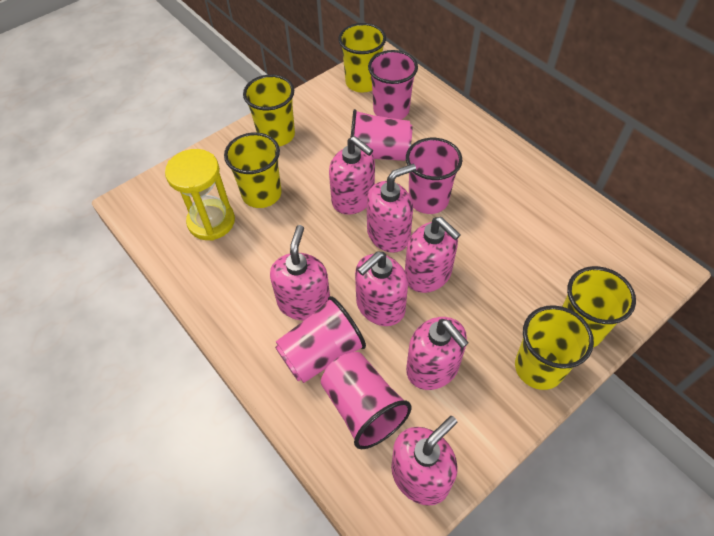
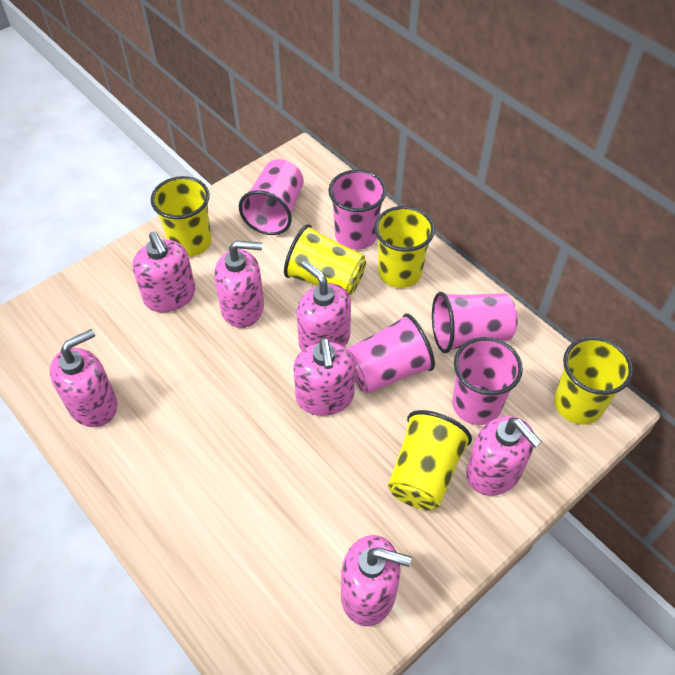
yellow hourglass: 1 -> 0

